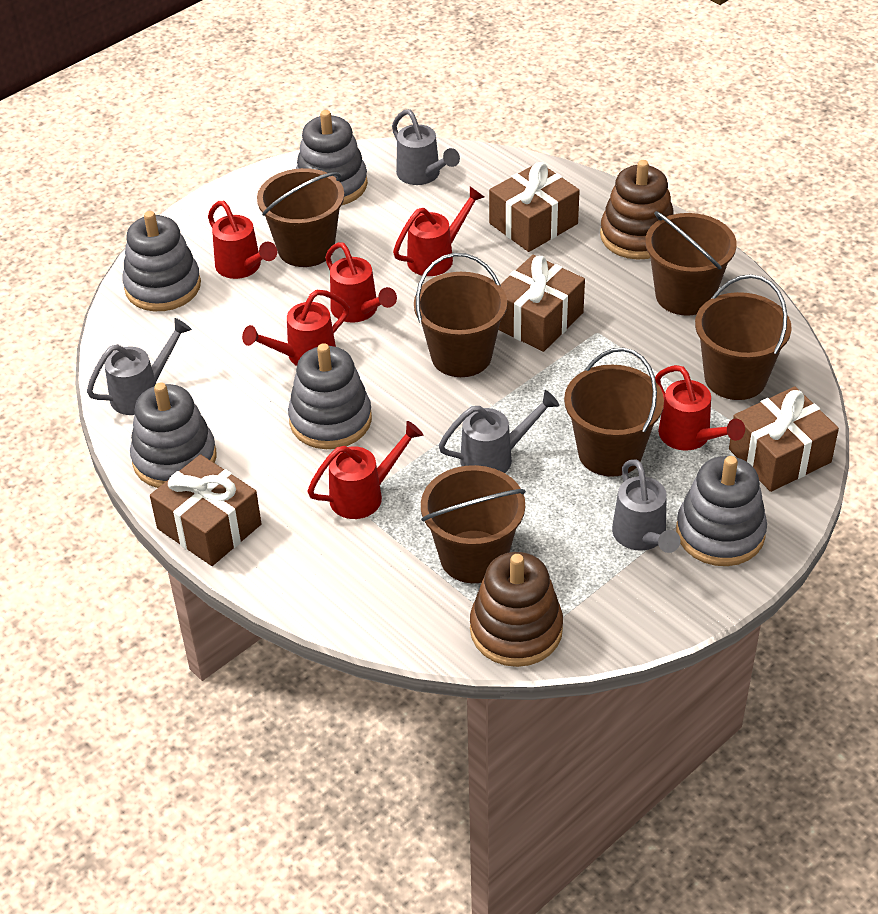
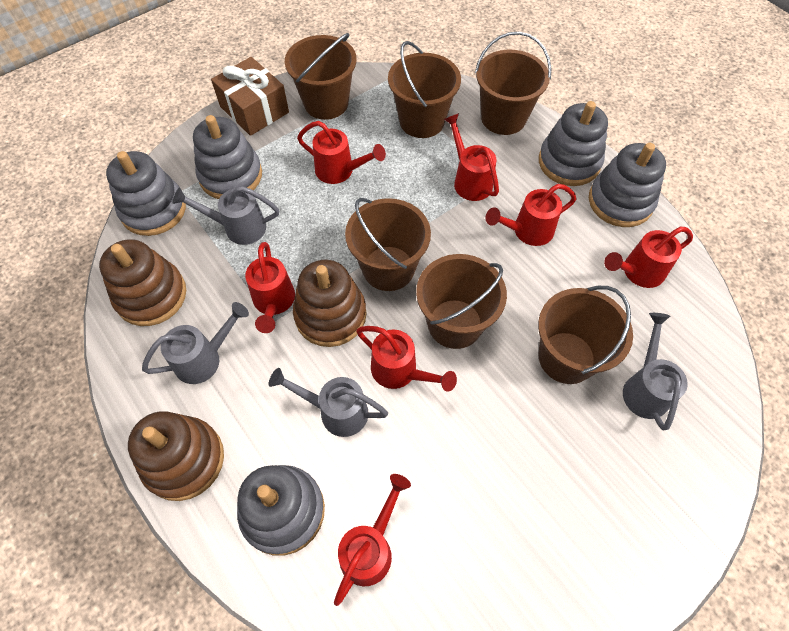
brown gift: 4 -> 1
brown stacking toy: 2 -> 3
red watering can: 6 -> 7

